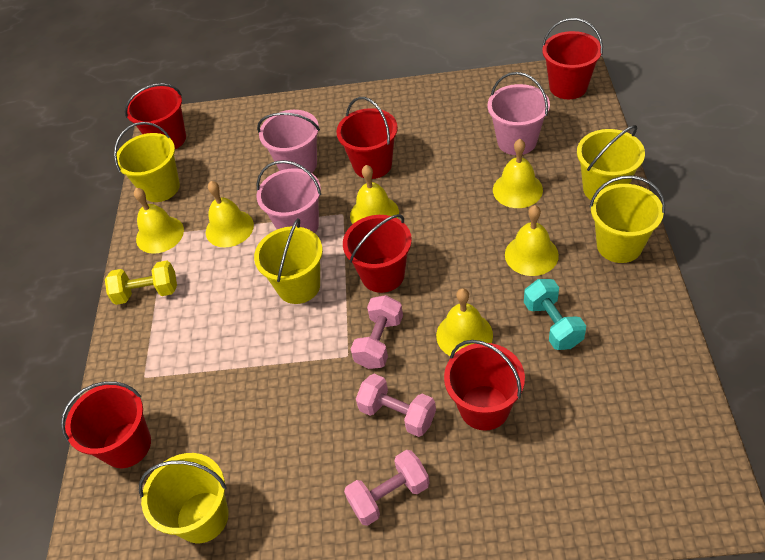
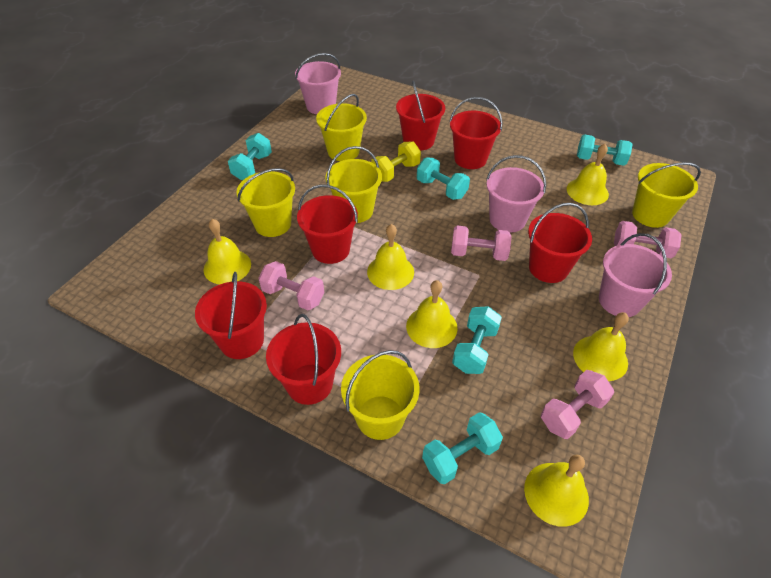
pink dumbbell: 3 -> 4
turquoise dumbbell: 1 -> 5

